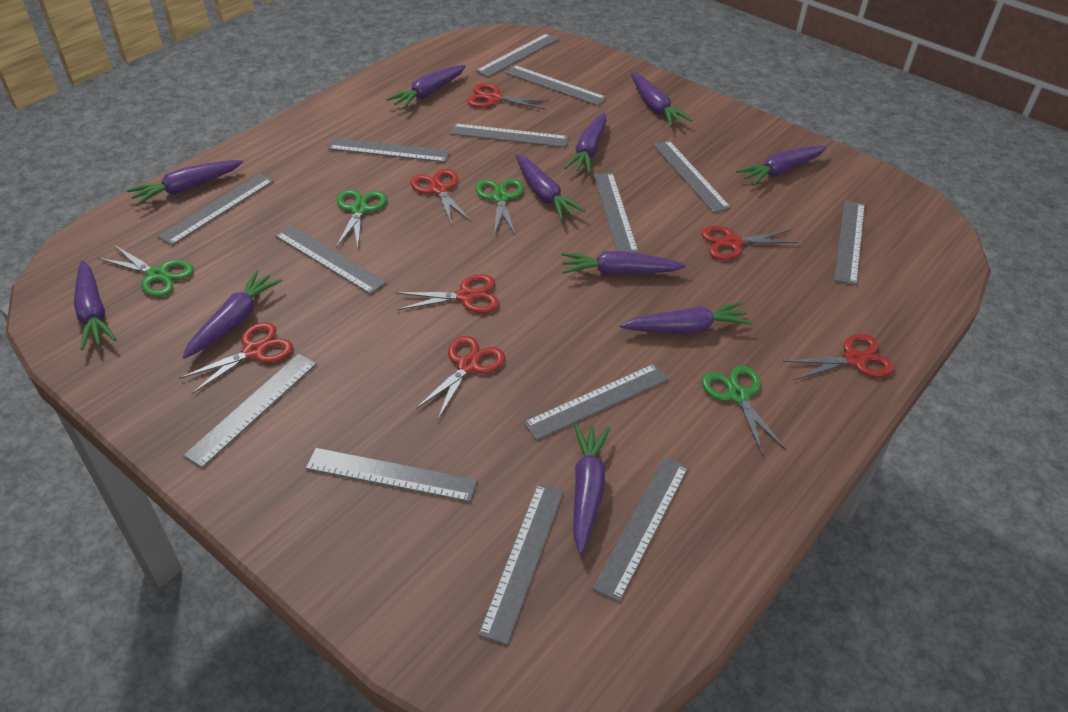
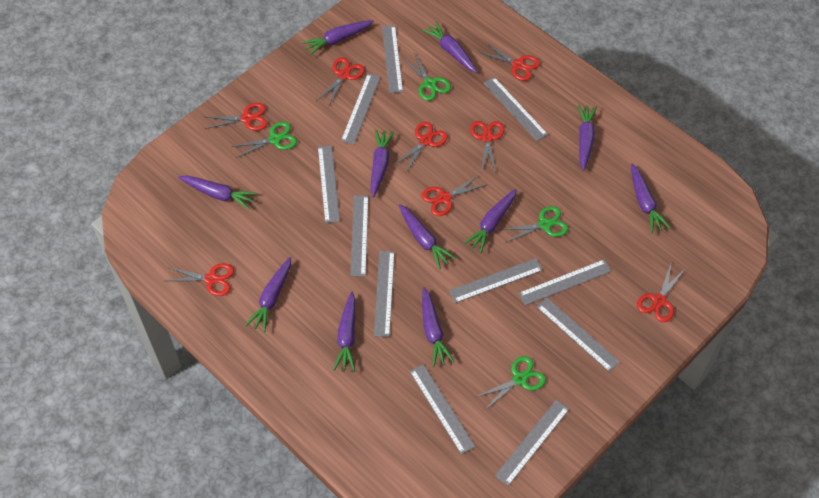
grey ruler: 14 -> 11
red scissors: 7 -> 8

